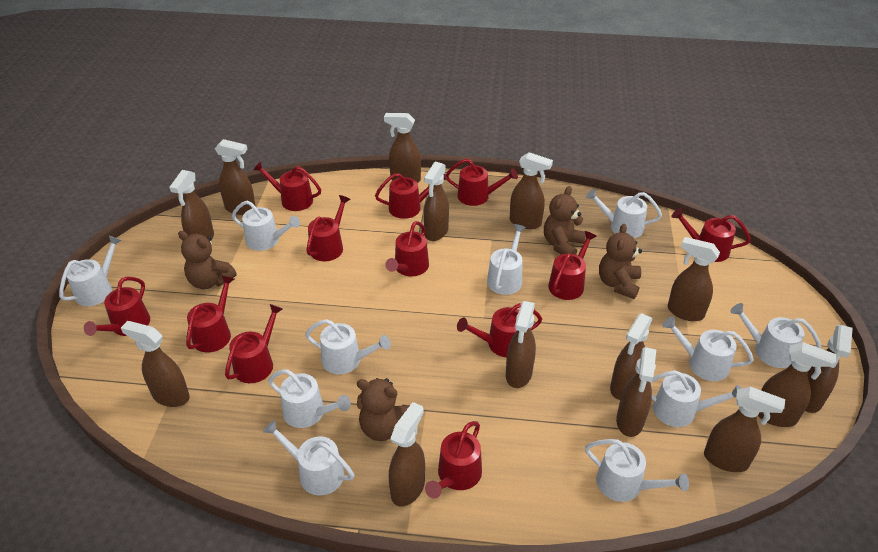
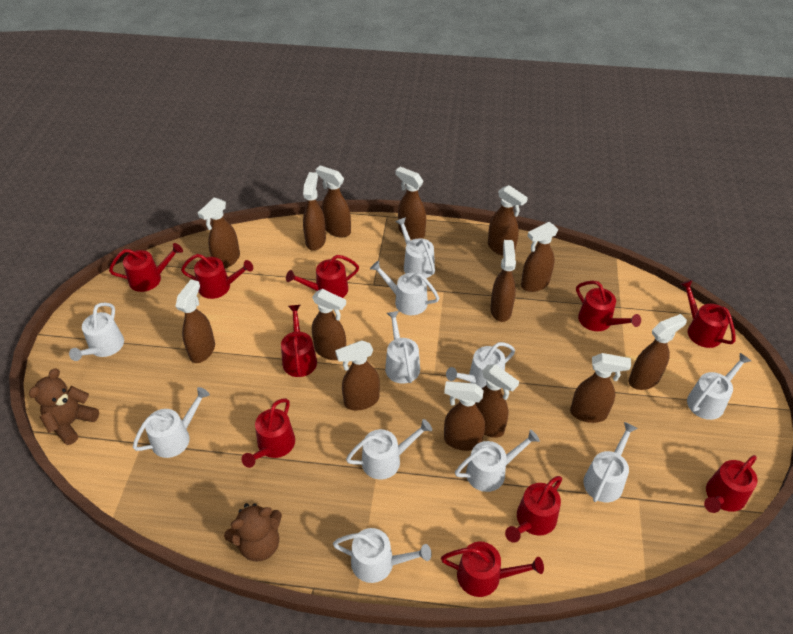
brown teddy bear: 4 -> 2
red watering can: 12 -> 10

